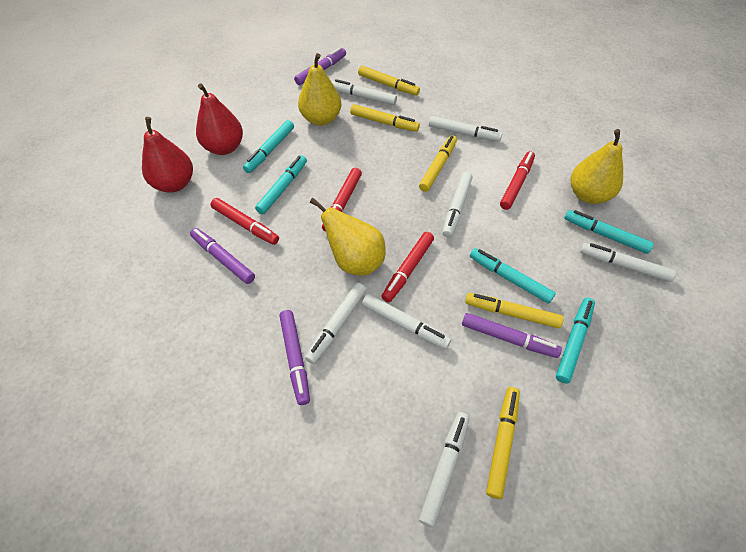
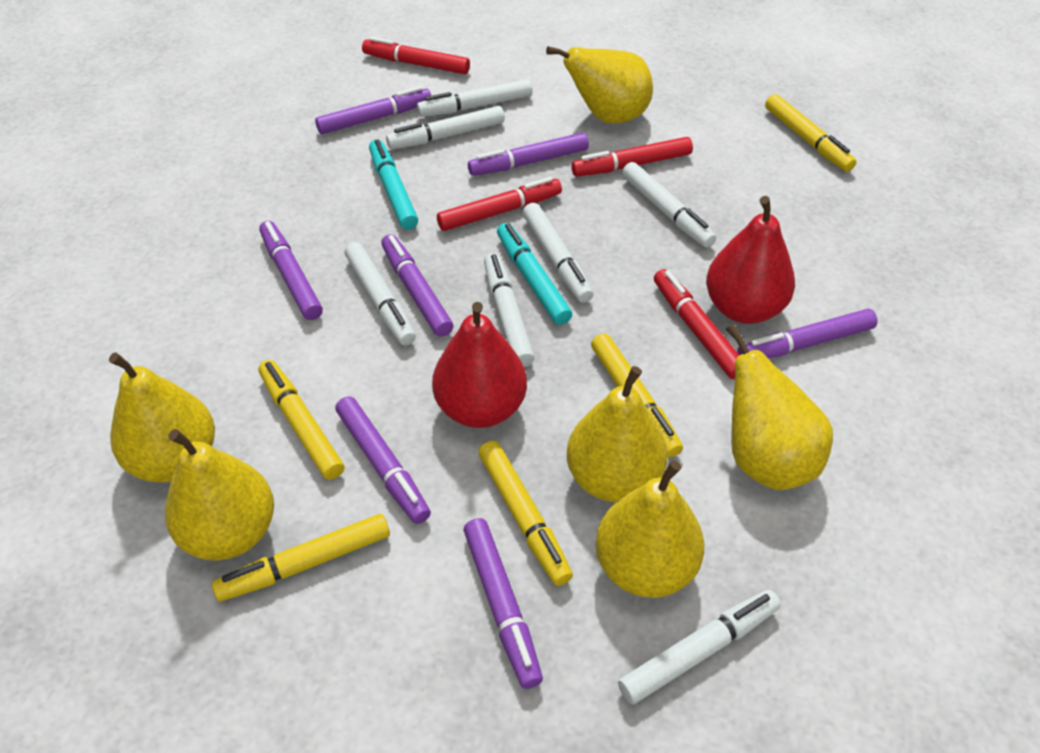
purple marker: 4 -> 7
turquoise marker: 5 -> 2
yellow pear: 3 -> 6

